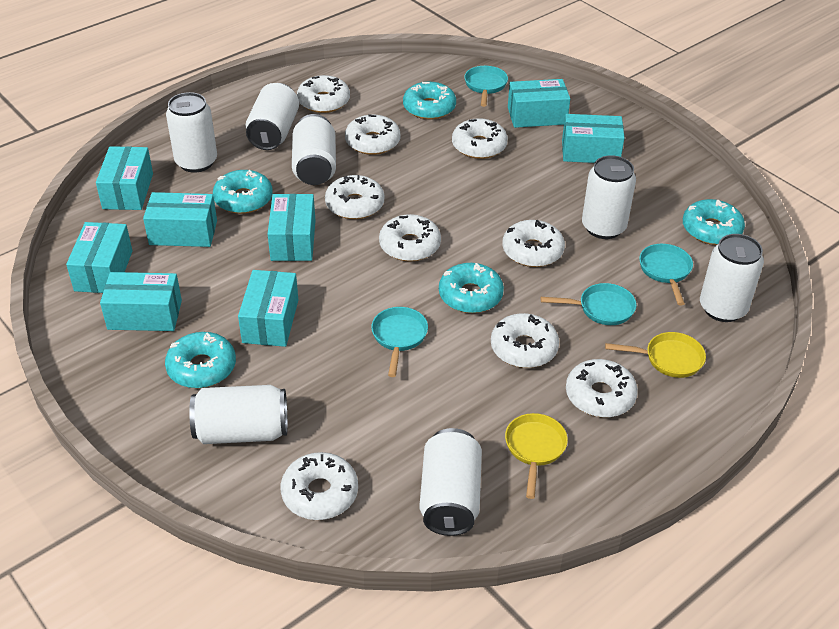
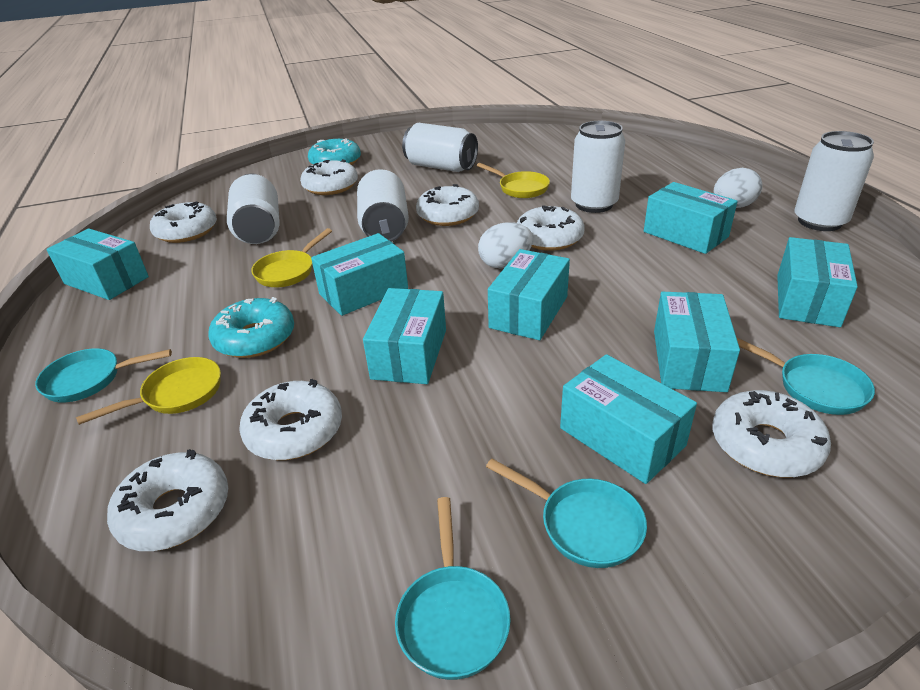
turquoise donut: 5 -> 2
white can: 7 -> 5
white donut: 9 -> 7
white egg: 0 -> 2
yellow pan: 2 -> 3

